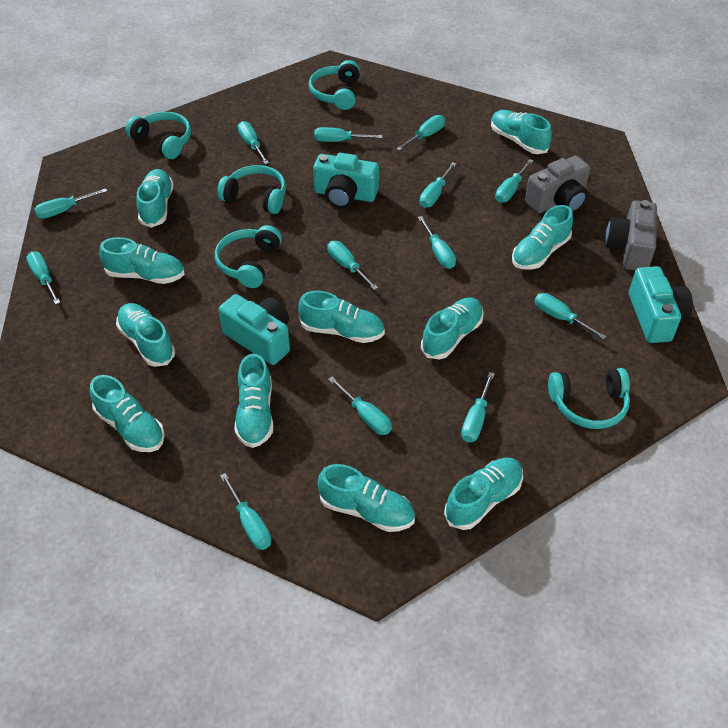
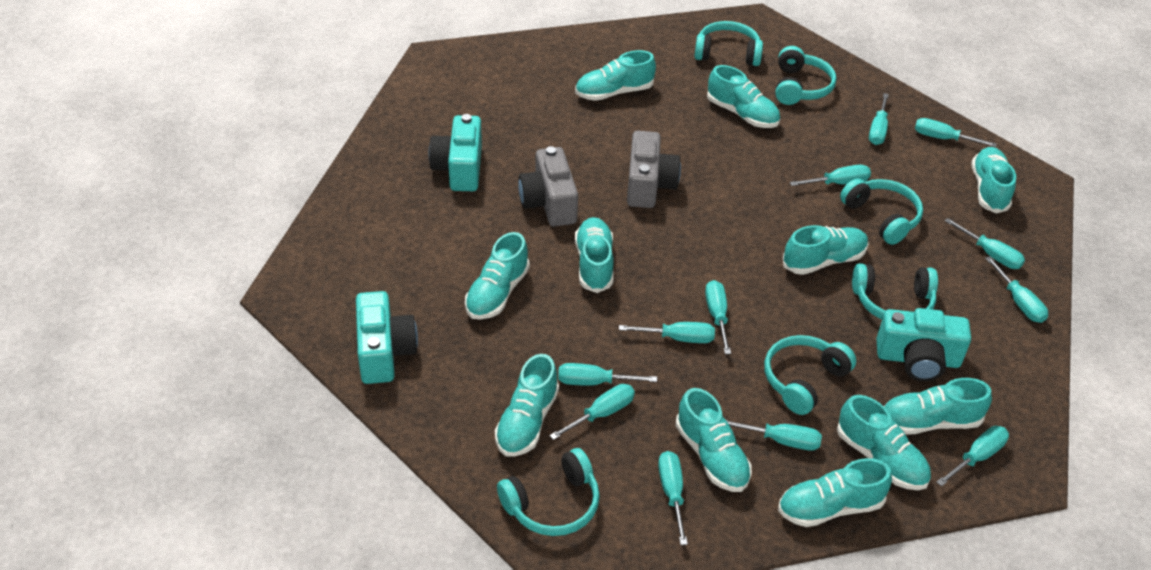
turquoise headphones: 5 -> 6
turquoise screwdriver: 13 -> 12

